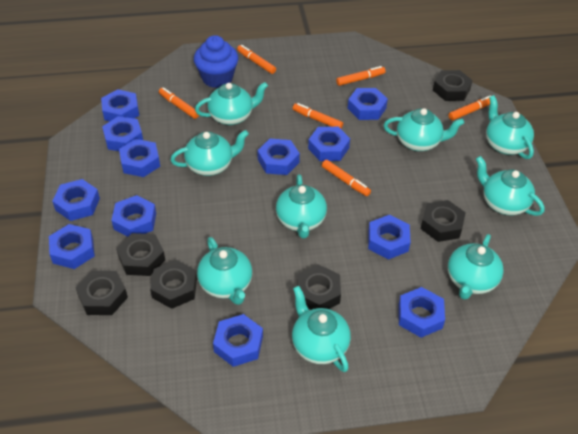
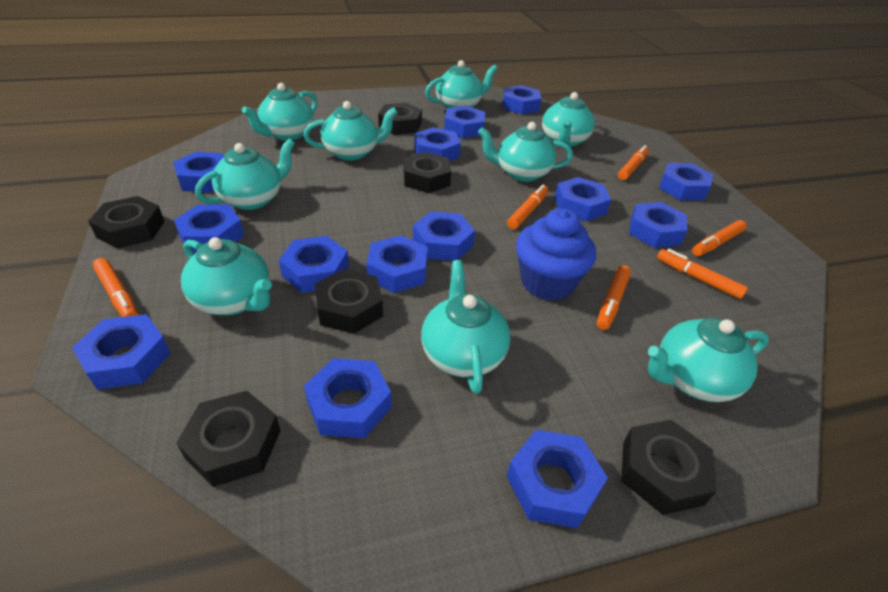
blue nut: 12 -> 14

